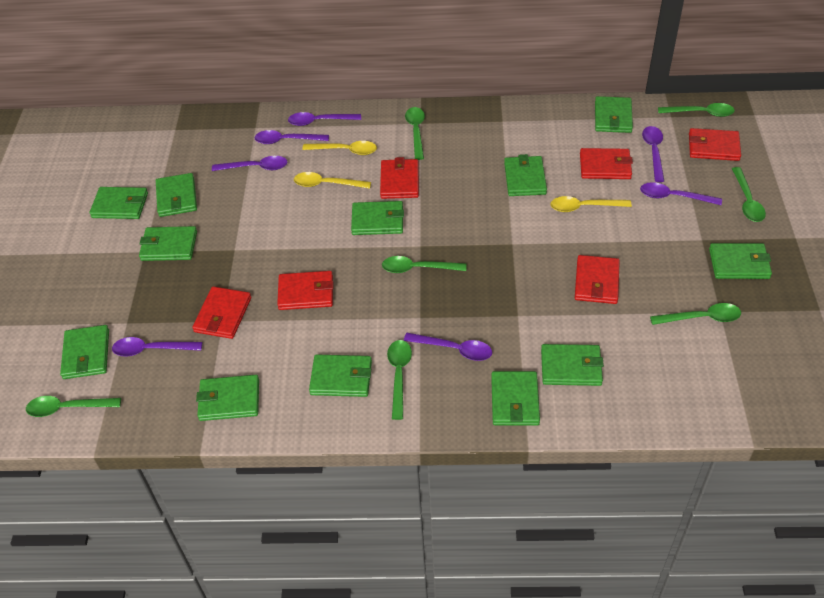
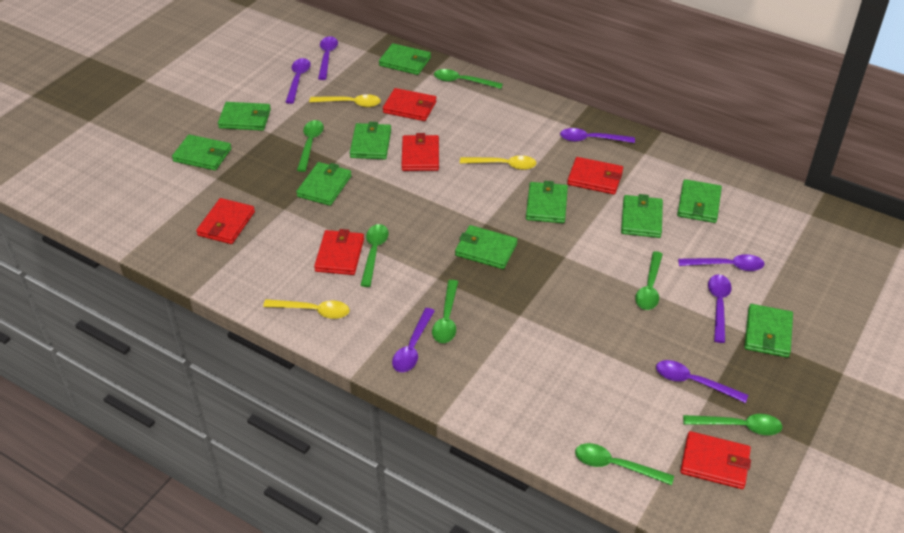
green wallet: 12 -> 10

